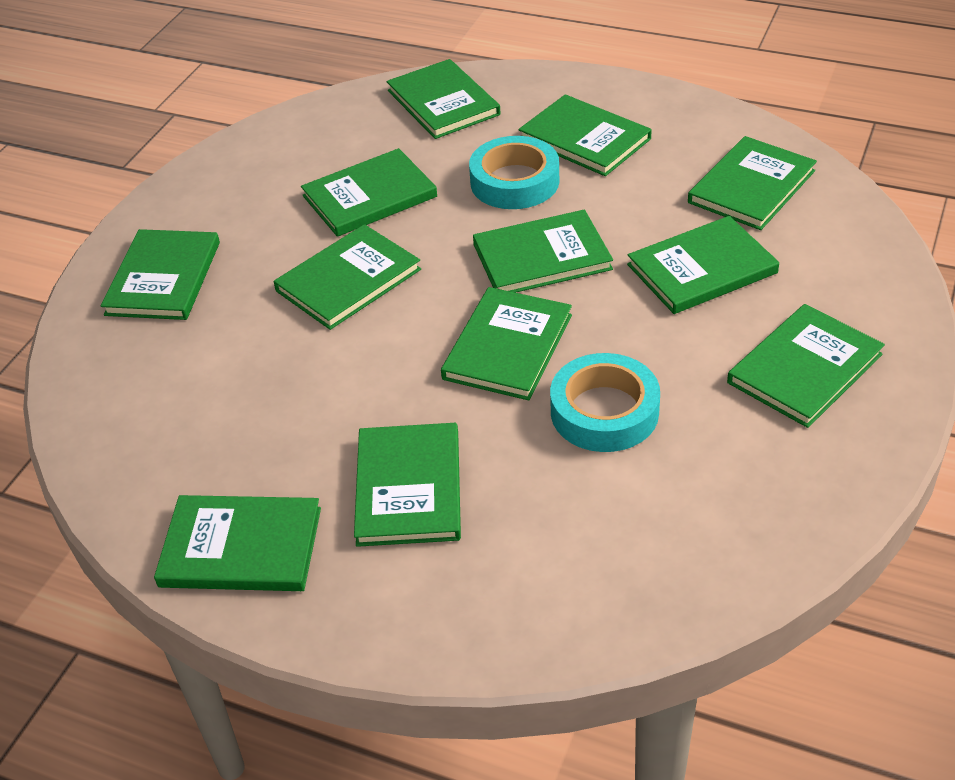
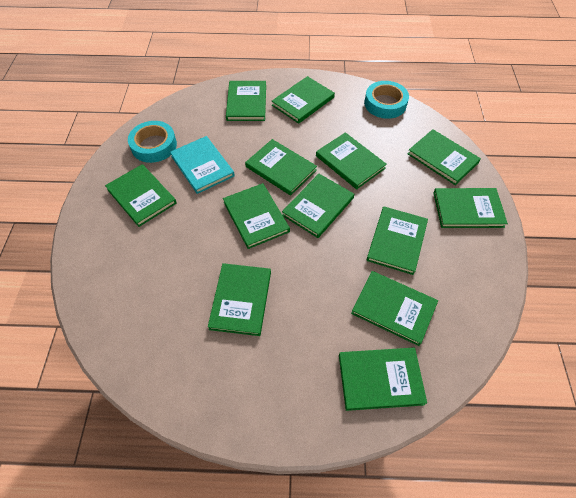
green book: 12 -> 13
turquoise book: 0 -> 1

